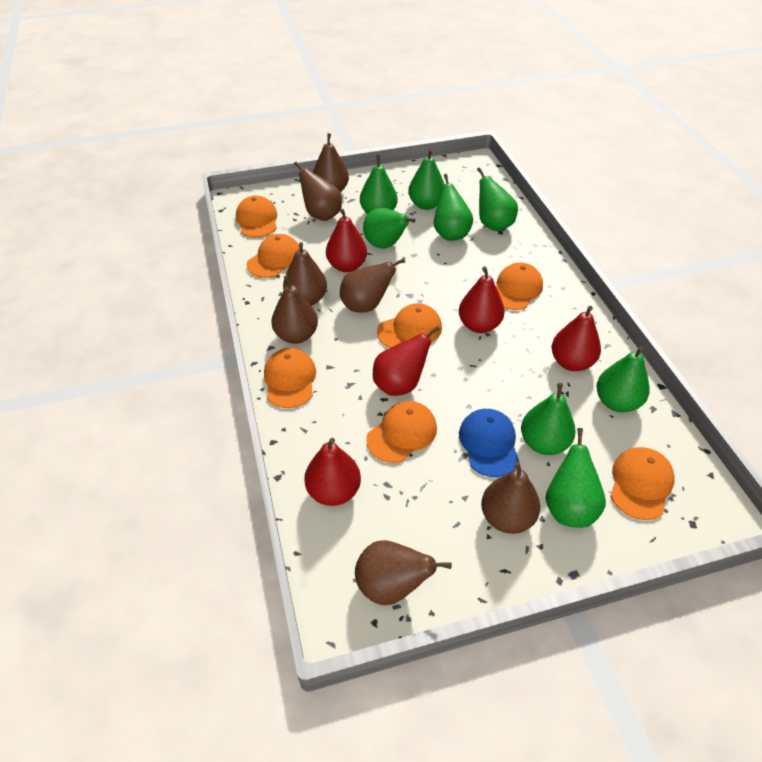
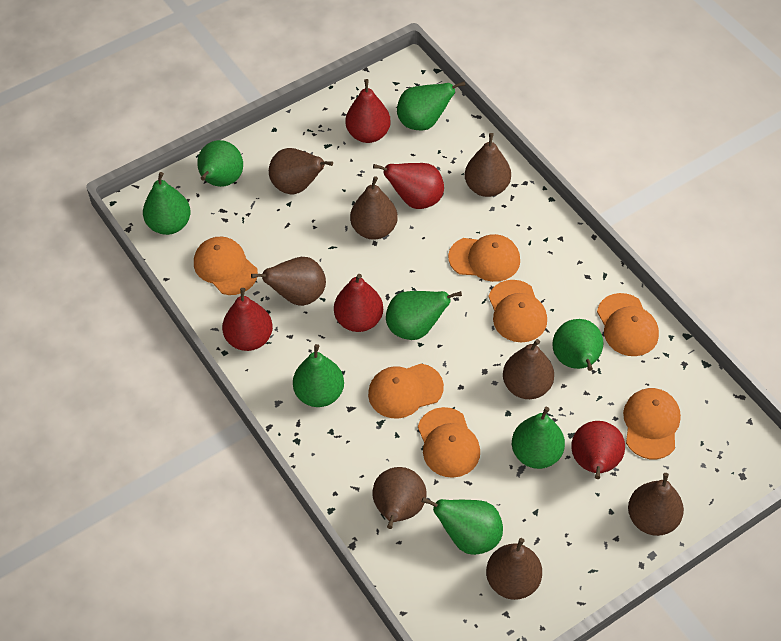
blue cap: 1 -> 0
brown pear: 7 -> 8

